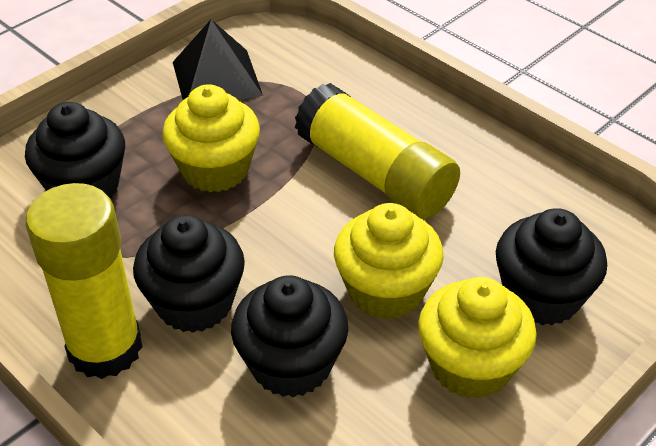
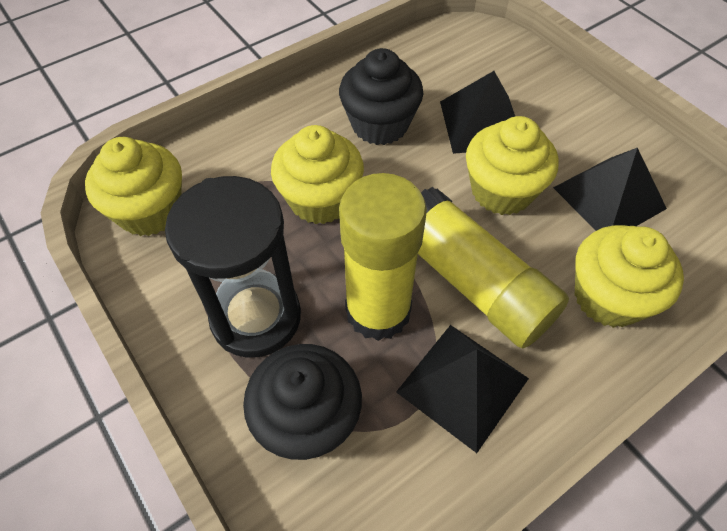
black cupcake: 4 -> 2
black hourglass: 0 -> 1
black pyramid: 1 -> 3
yellow cupcake: 3 -> 4

